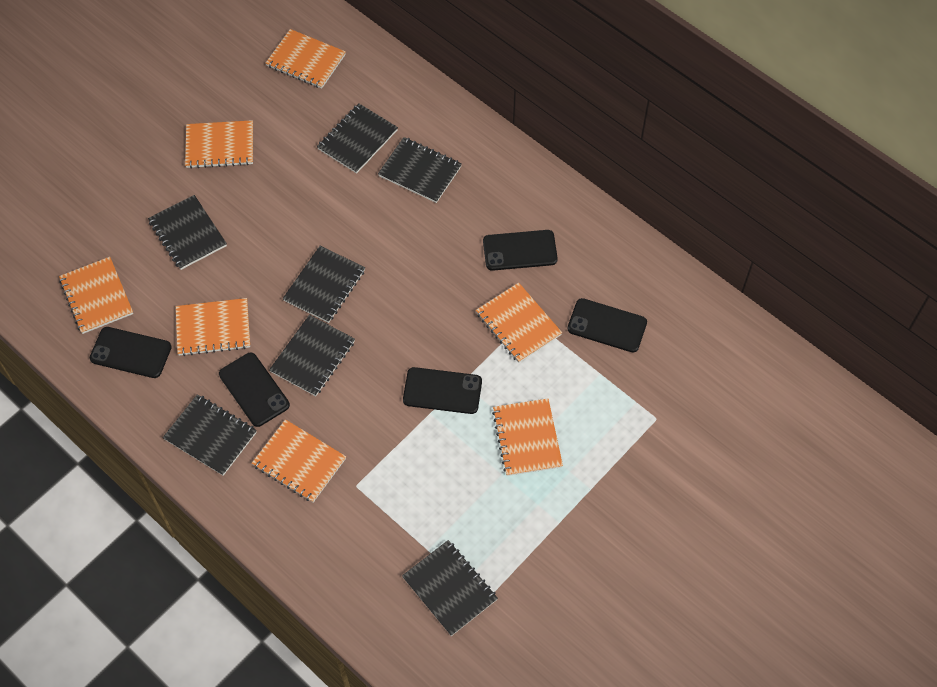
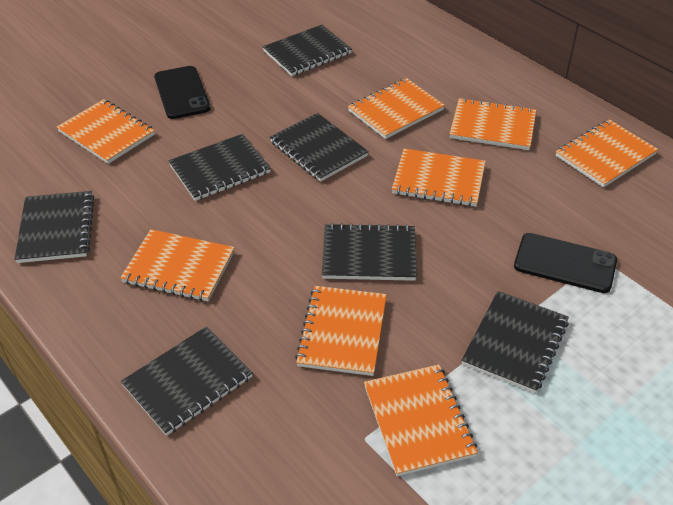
black phone: 5 -> 2
orange notebook: 7 -> 8

